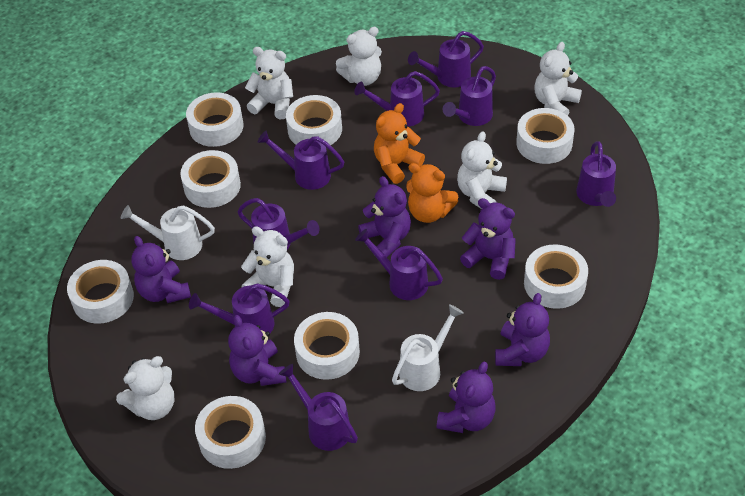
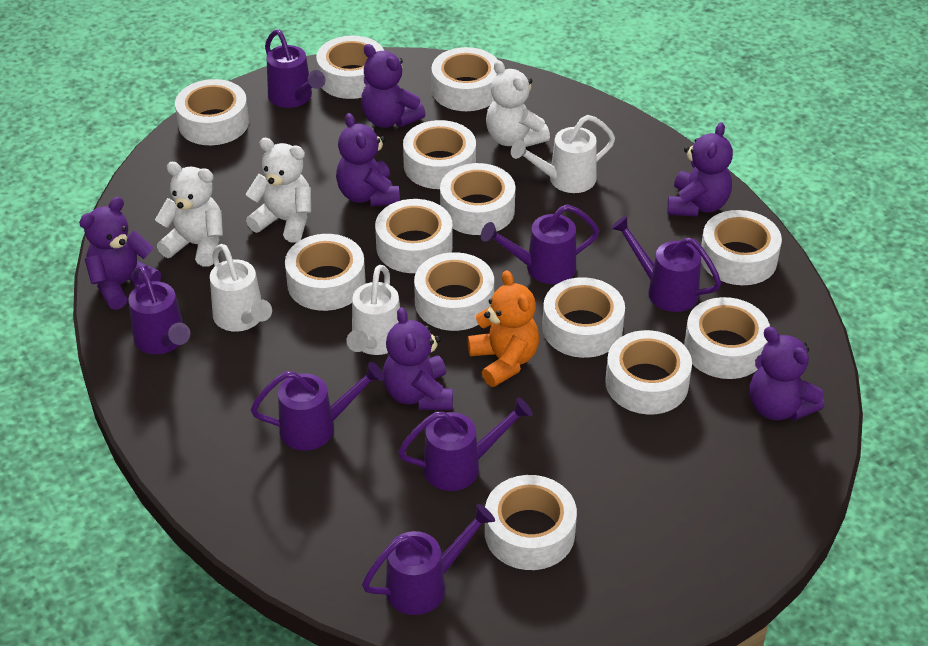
orange teddy bear: 2 -> 1
purple watering can: 9 -> 7
white tape: 8 -> 13
white teddy bear: 6 -> 3
white watering can: 2 -> 3

